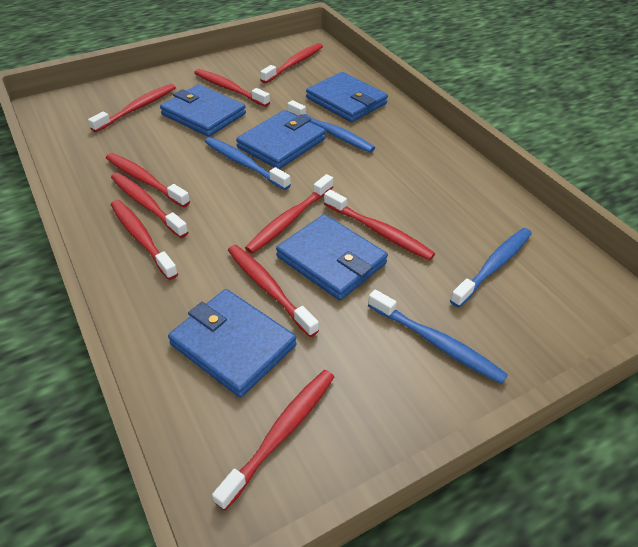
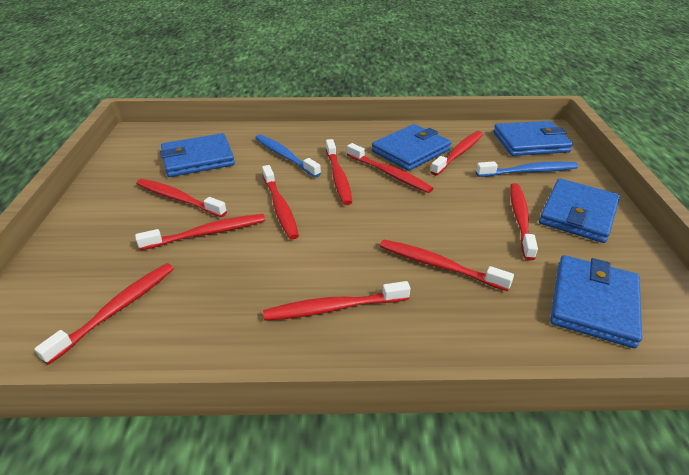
blue toothbrush: 4 -> 2

